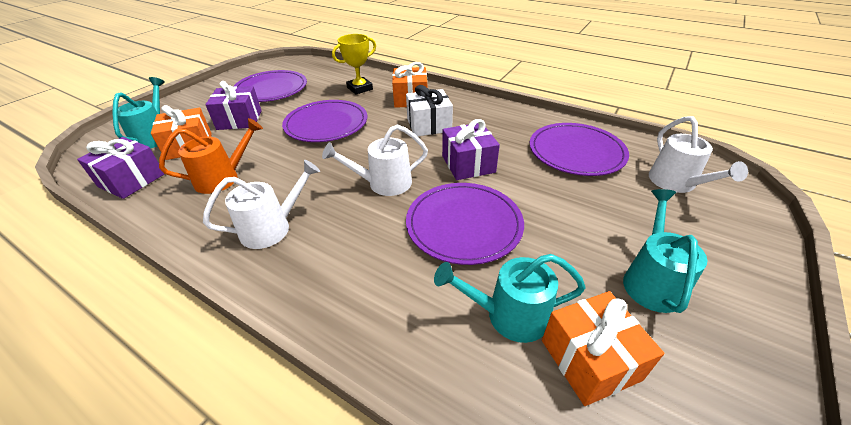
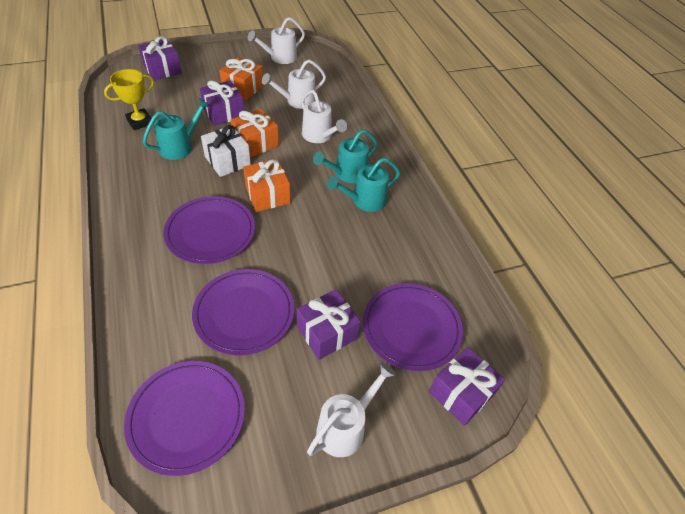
orange watering can: 1 -> 0
purple gift: 3 -> 4
white watering can: 3 -> 4

